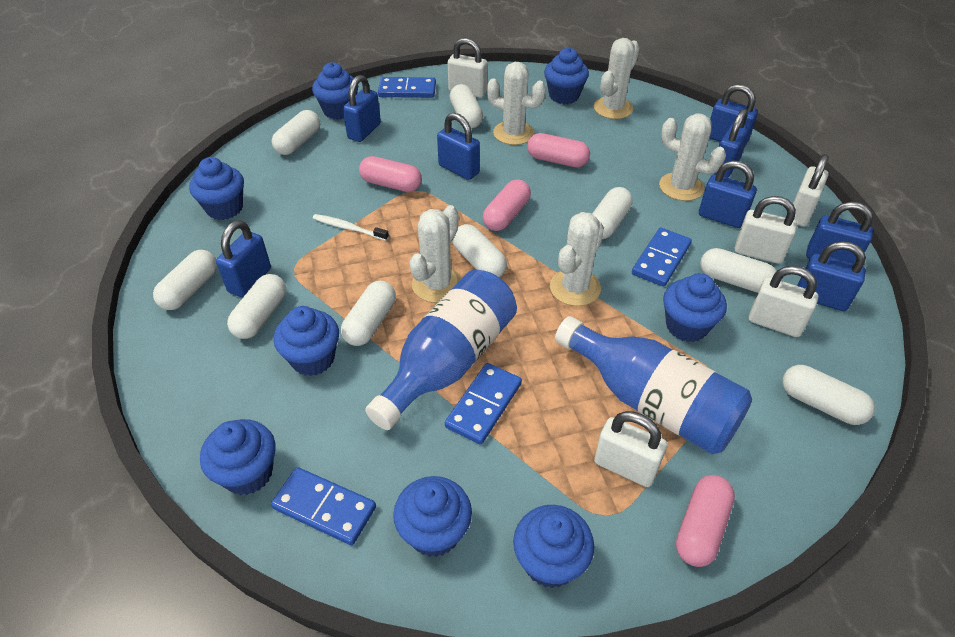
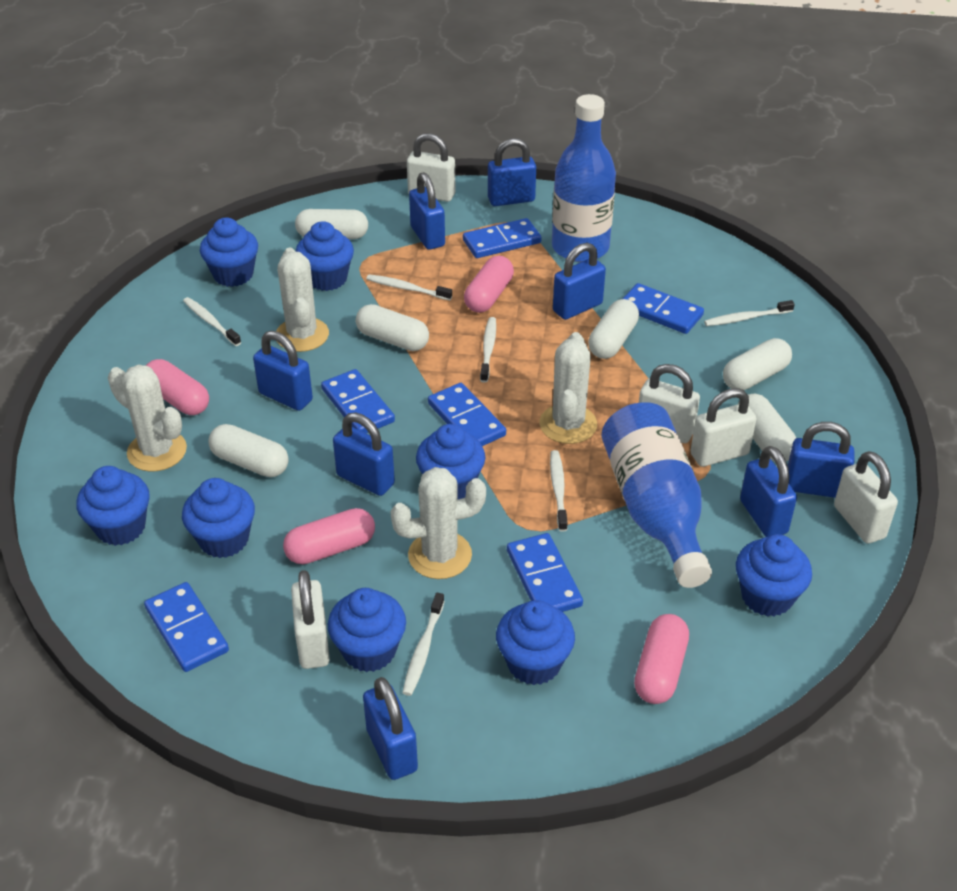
blue domino: 4 -> 6
white cactus: 5 -> 4
white capsule: 9 -> 6
white toothbrush: 1 -> 6

